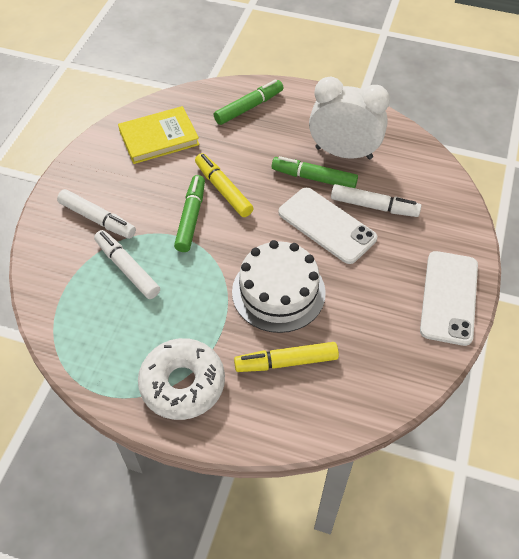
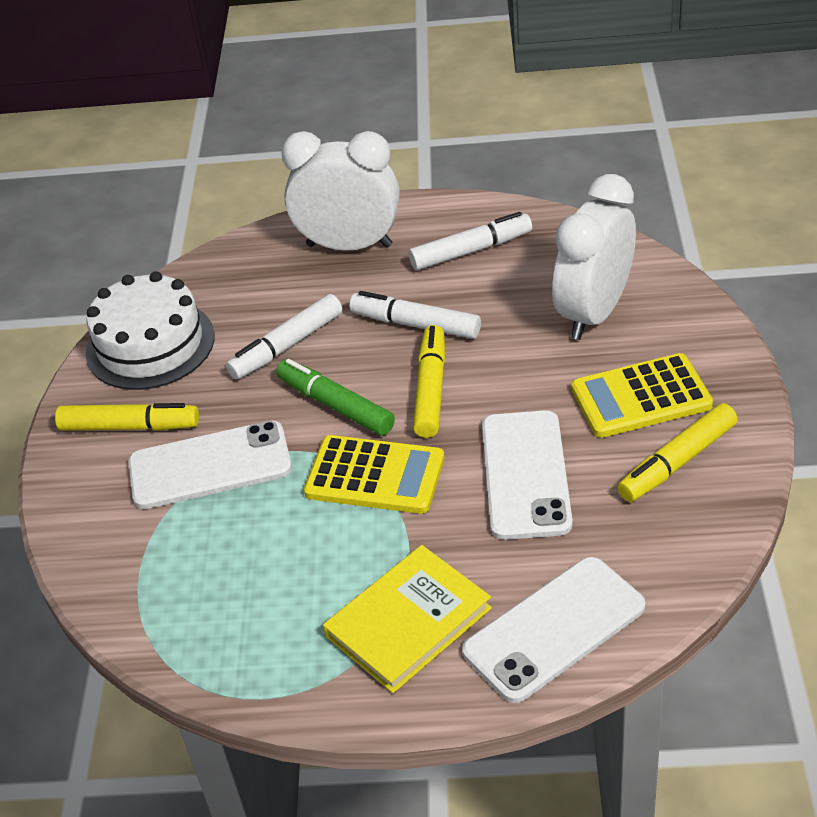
green marker: 3 -> 1
white clock: 1 -> 2
white donut: 1 -> 0
white phone: 2 -> 3
yellow calculator: 0 -> 2
yellow marker: 2 -> 3

